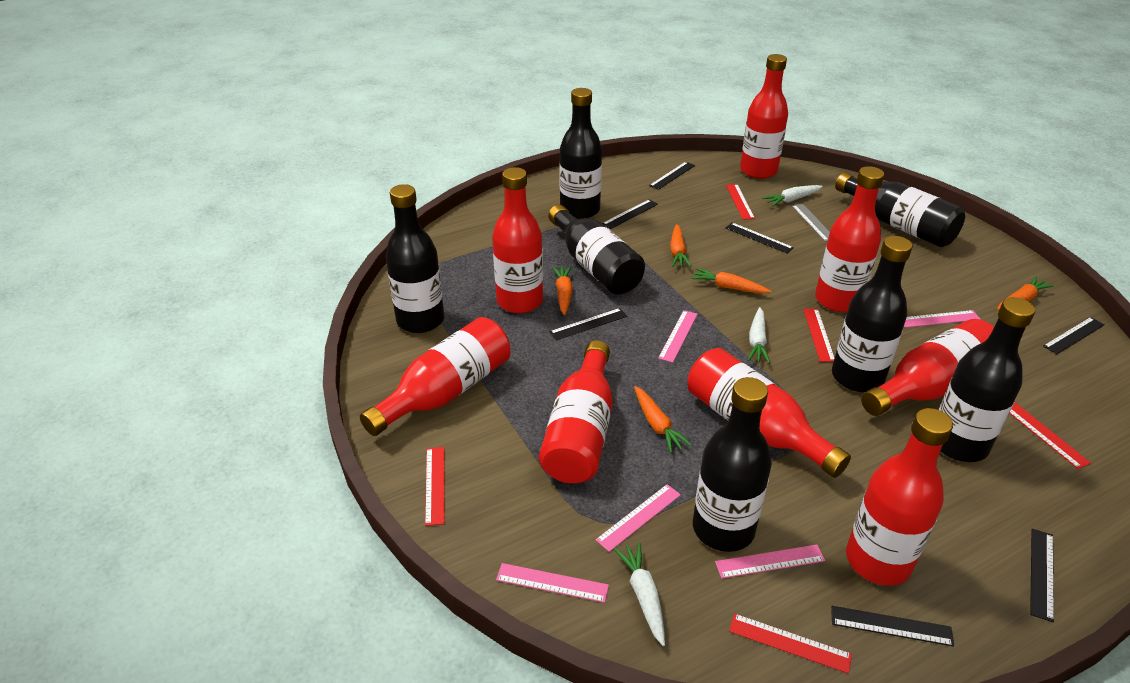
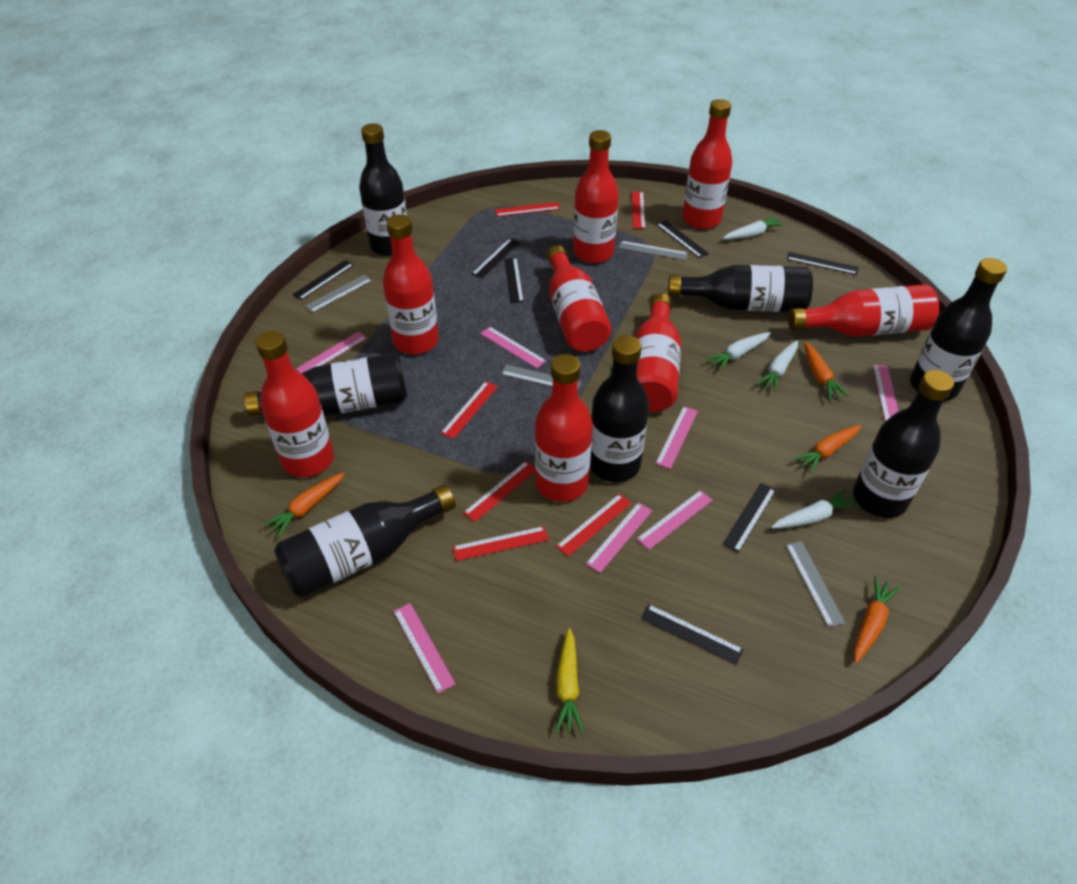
grey ruler: 1 -> 4
orange carrot: 5 -> 4
pink ruler: 5 -> 7
red ruler: 5 -> 6
white carrot: 3 -> 4
yellow carrot: 0 -> 1

